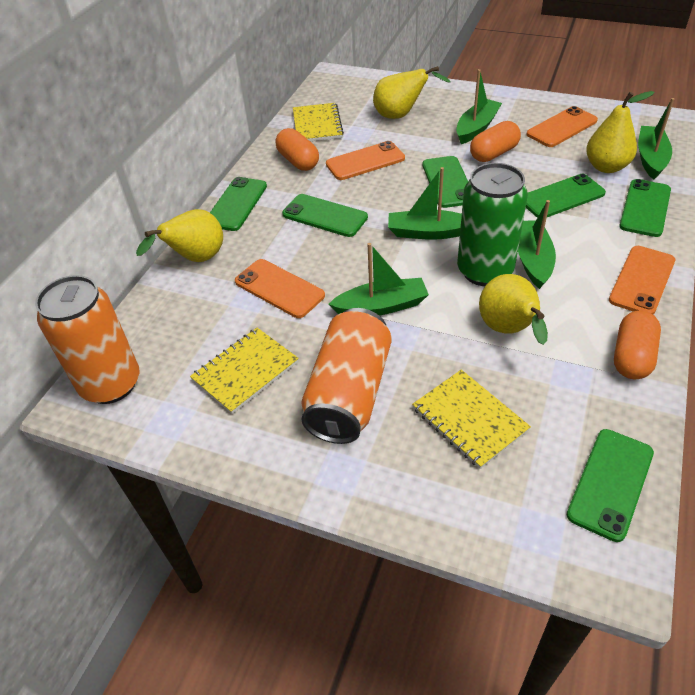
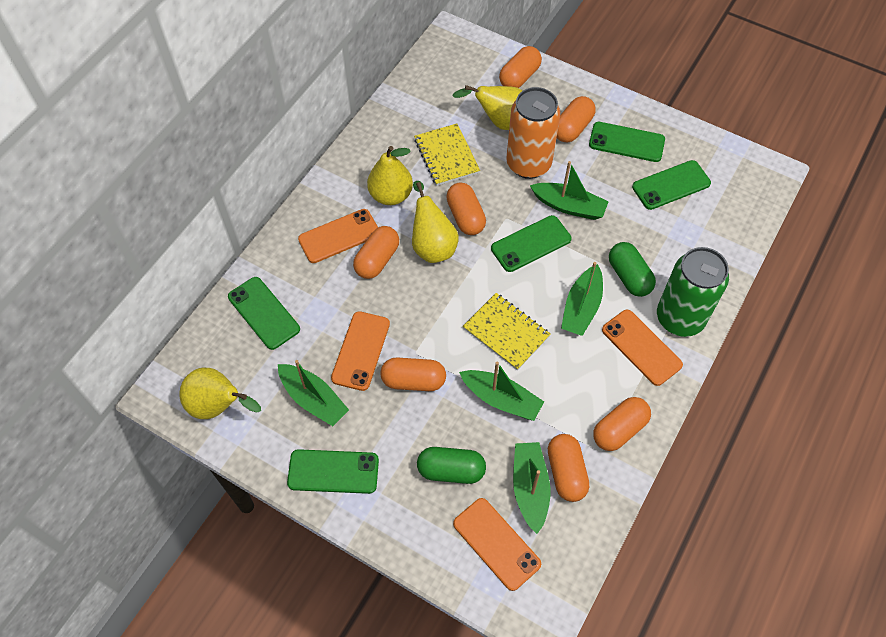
green capsule: 0 -> 2
green phone: 6 -> 5
orange can: 2 -> 1
orange capsule: 3 -> 7
yellow notebook: 3 -> 2

